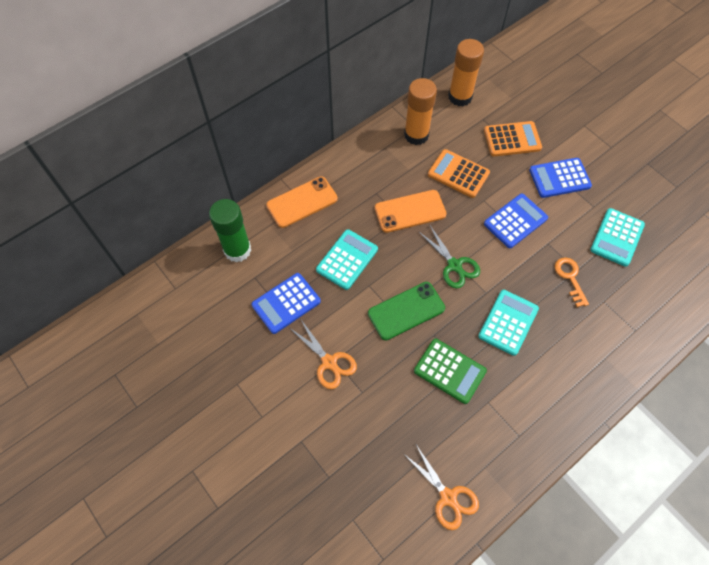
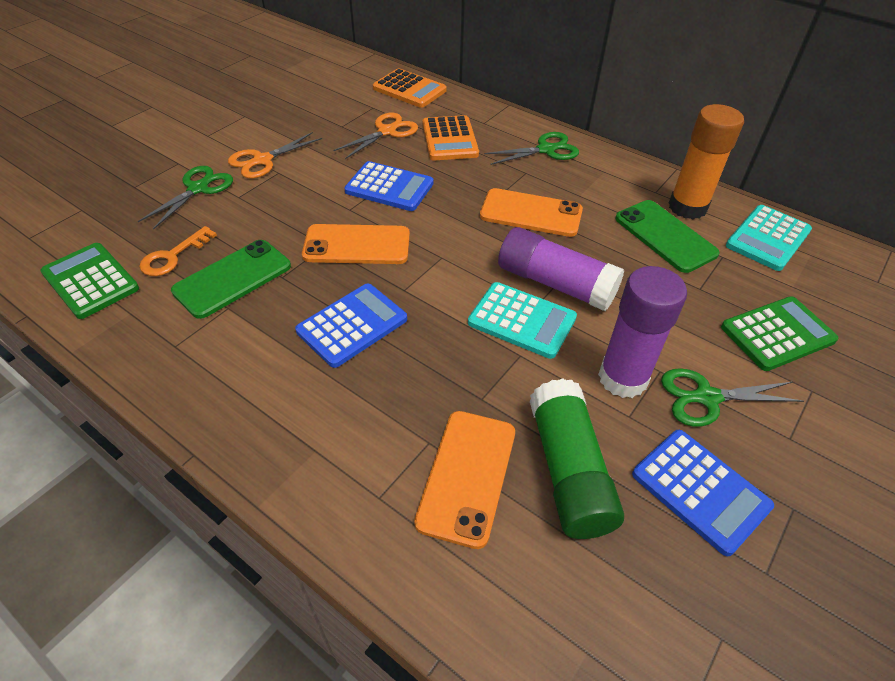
green calculator: 1 -> 2
green phone: 1 -> 2
green scissors: 1 -> 3
orange glue stick: 2 -> 1
orange phone: 2 -> 3
purple glue stick: 0 -> 2
turquoise calculator: 3 -> 2

